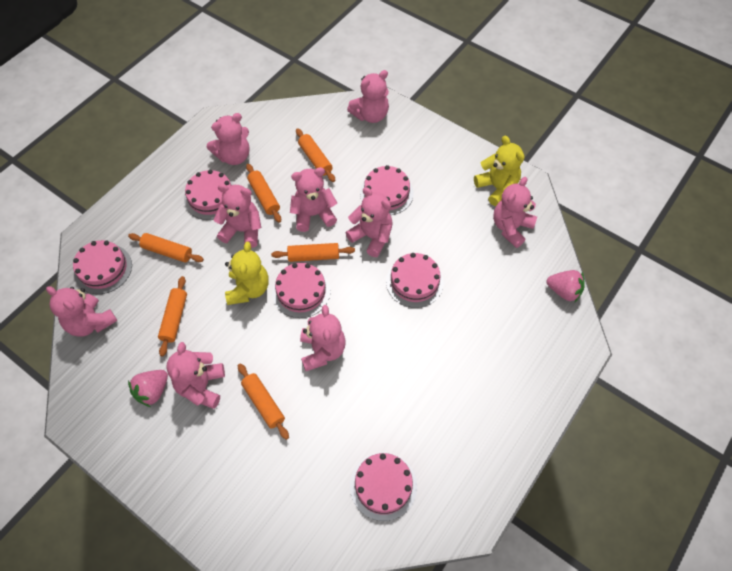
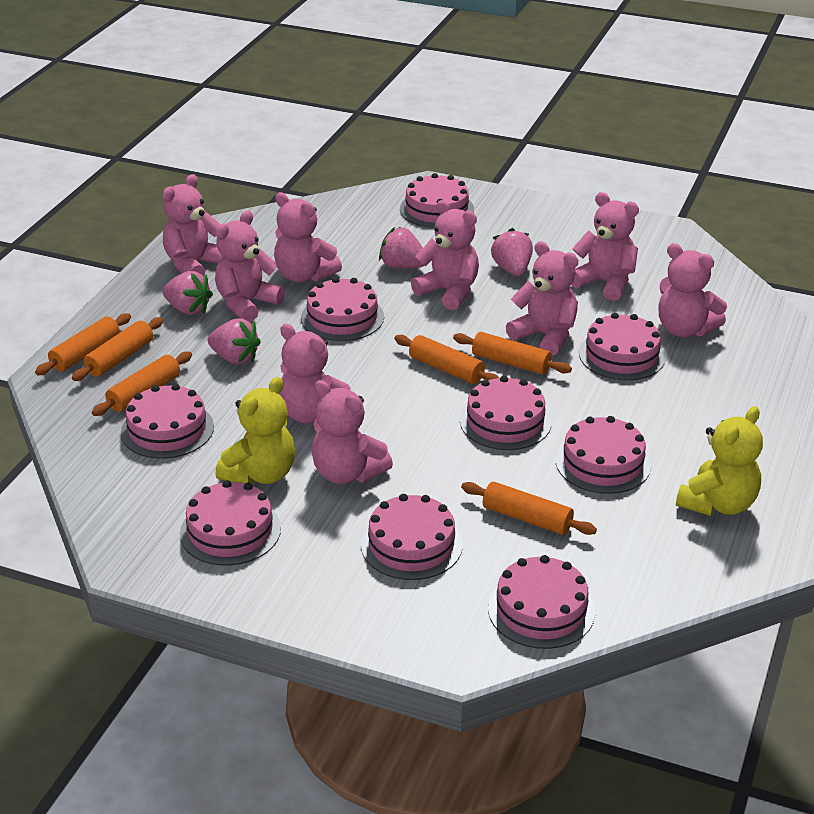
pink cake: 6 -> 9
pink strawberry: 2 -> 4

